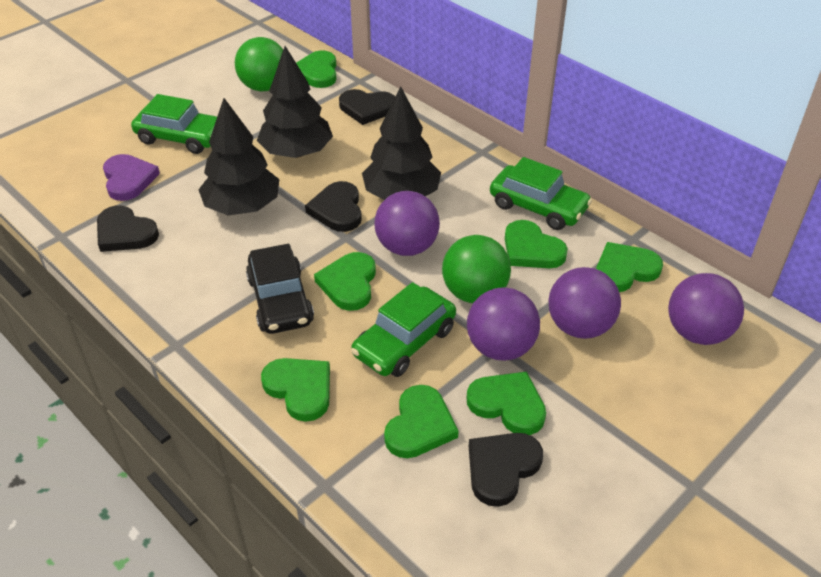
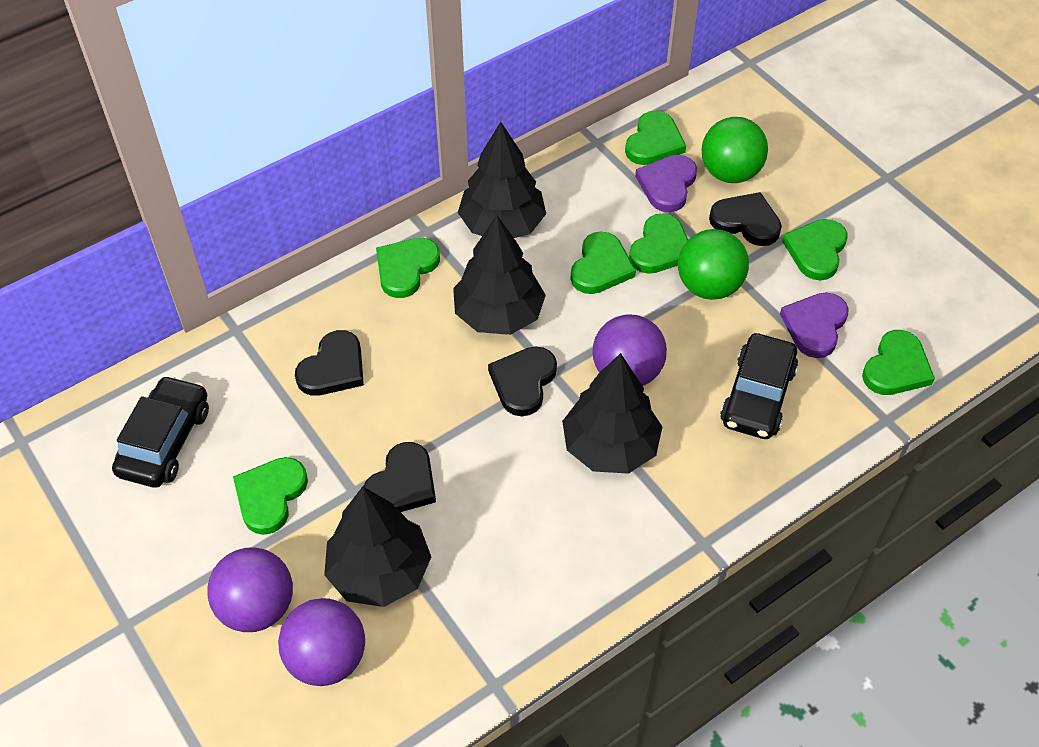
black car: 1 -> 2
black tree: 3 -> 4
green car: 3 -> 0
purple ball: 4 -> 3
purple heart: 1 -> 2

